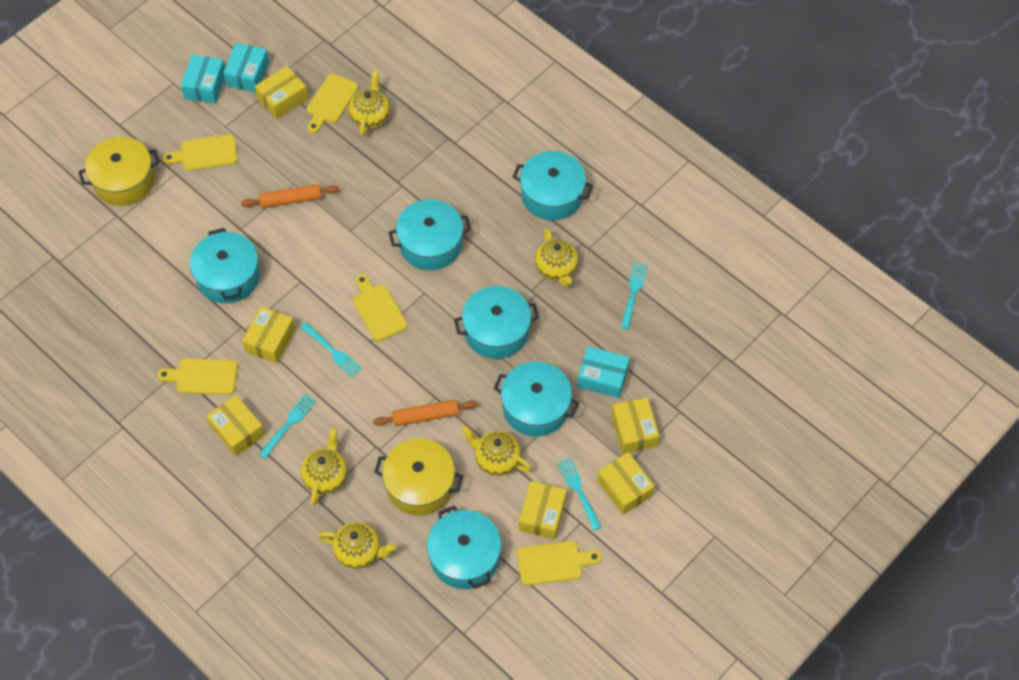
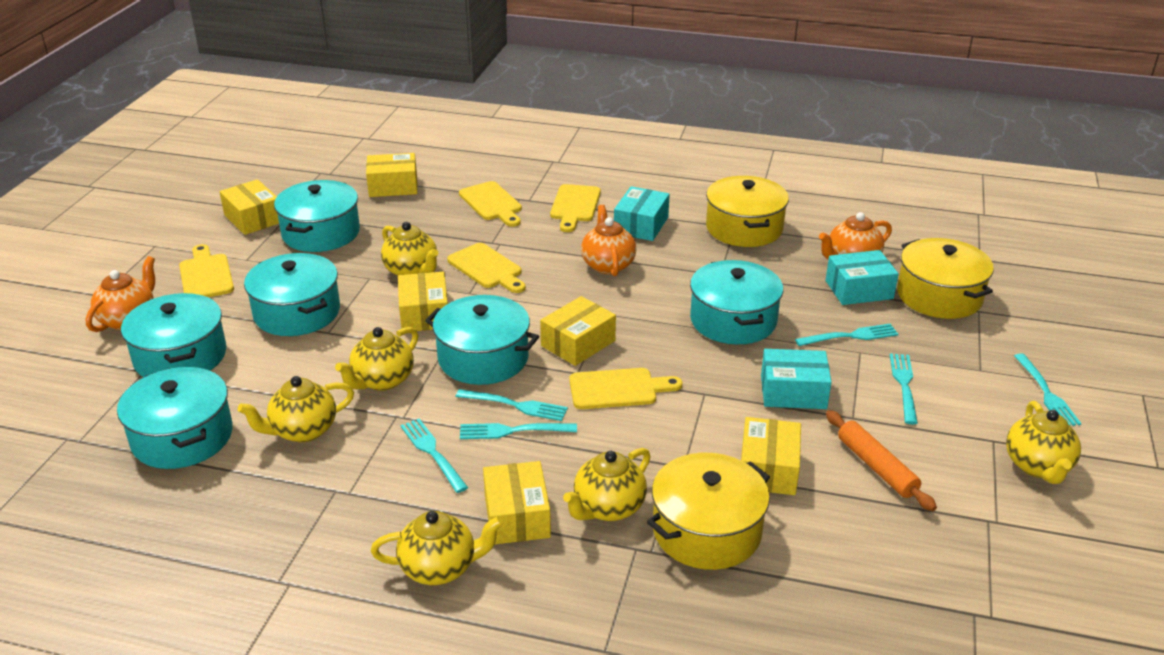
orange rolling pin: 2 -> 1
orange teapot: 0 -> 3
turquoise fork: 4 -> 6
yellow pot: 2 -> 3
yellow teapot: 5 -> 6

